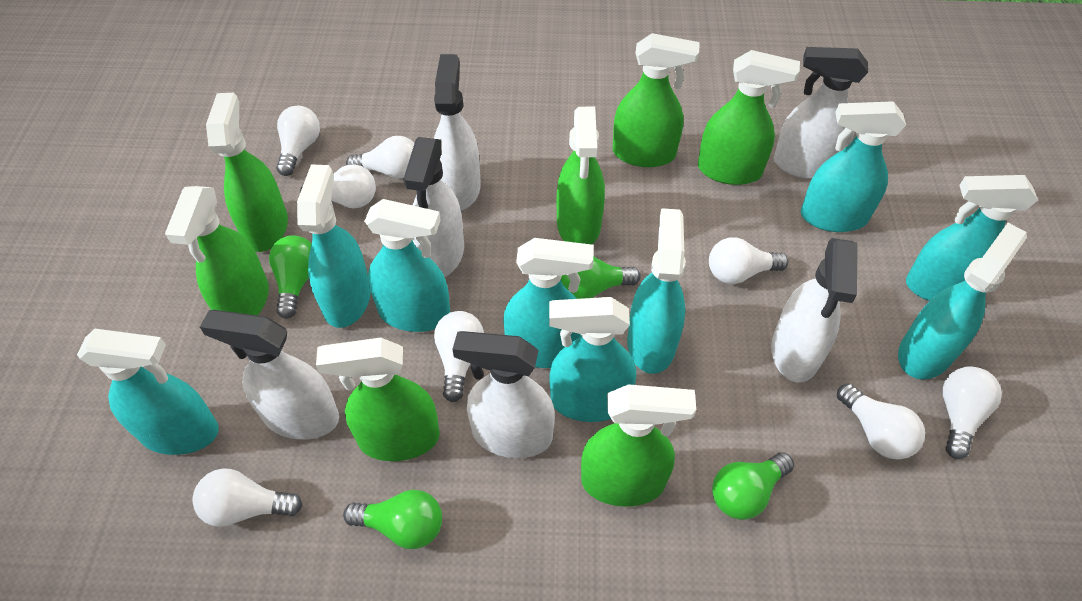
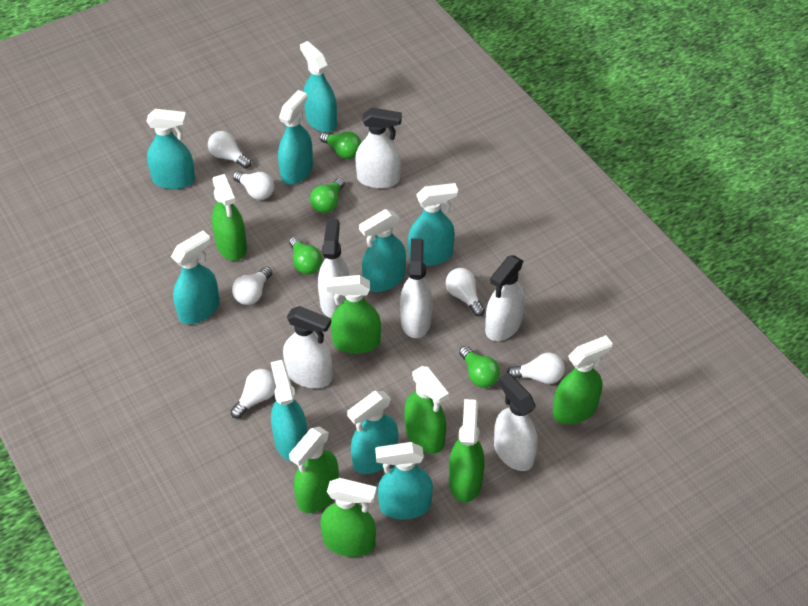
white light bulb: 8 -> 6

